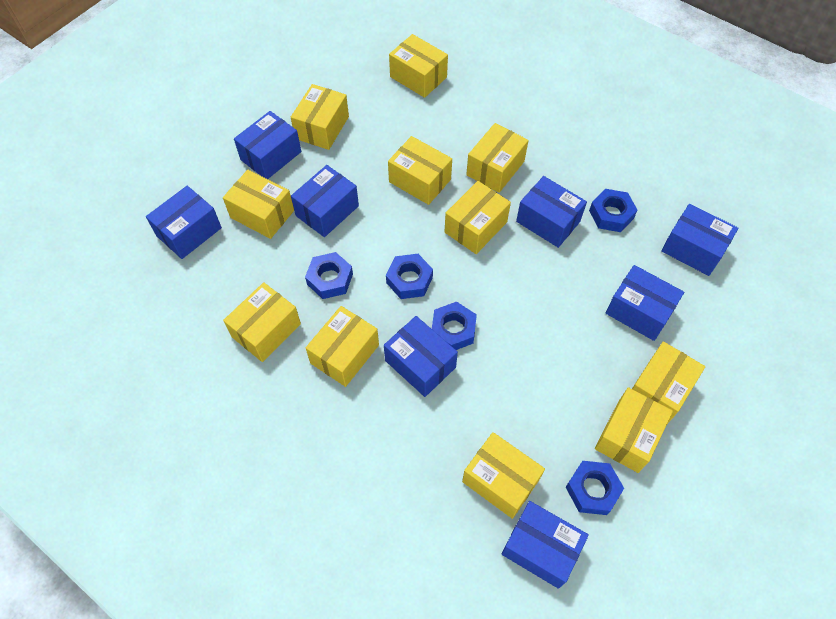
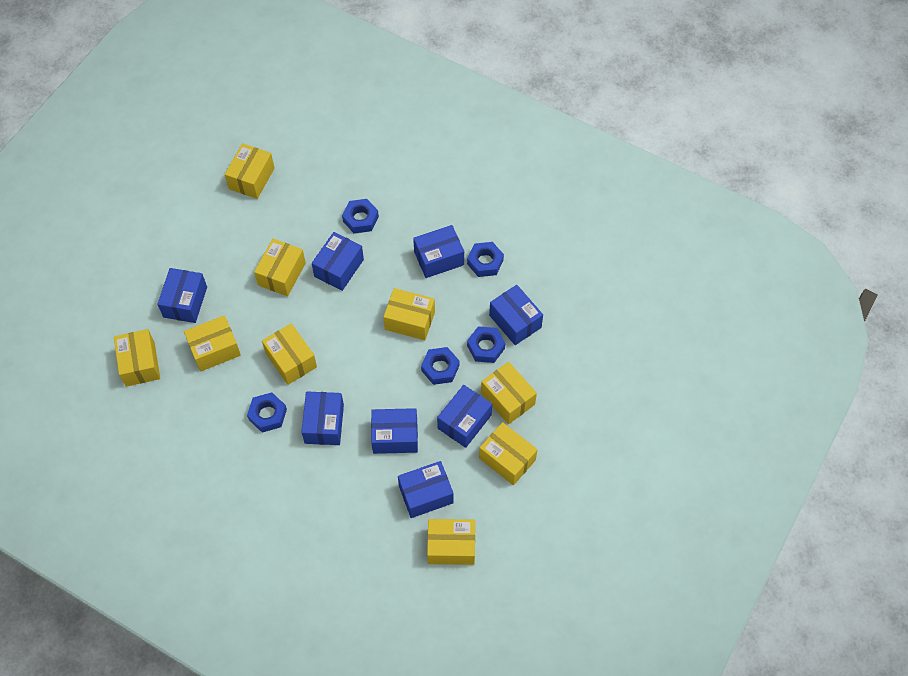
yellow box: 11 -> 9

